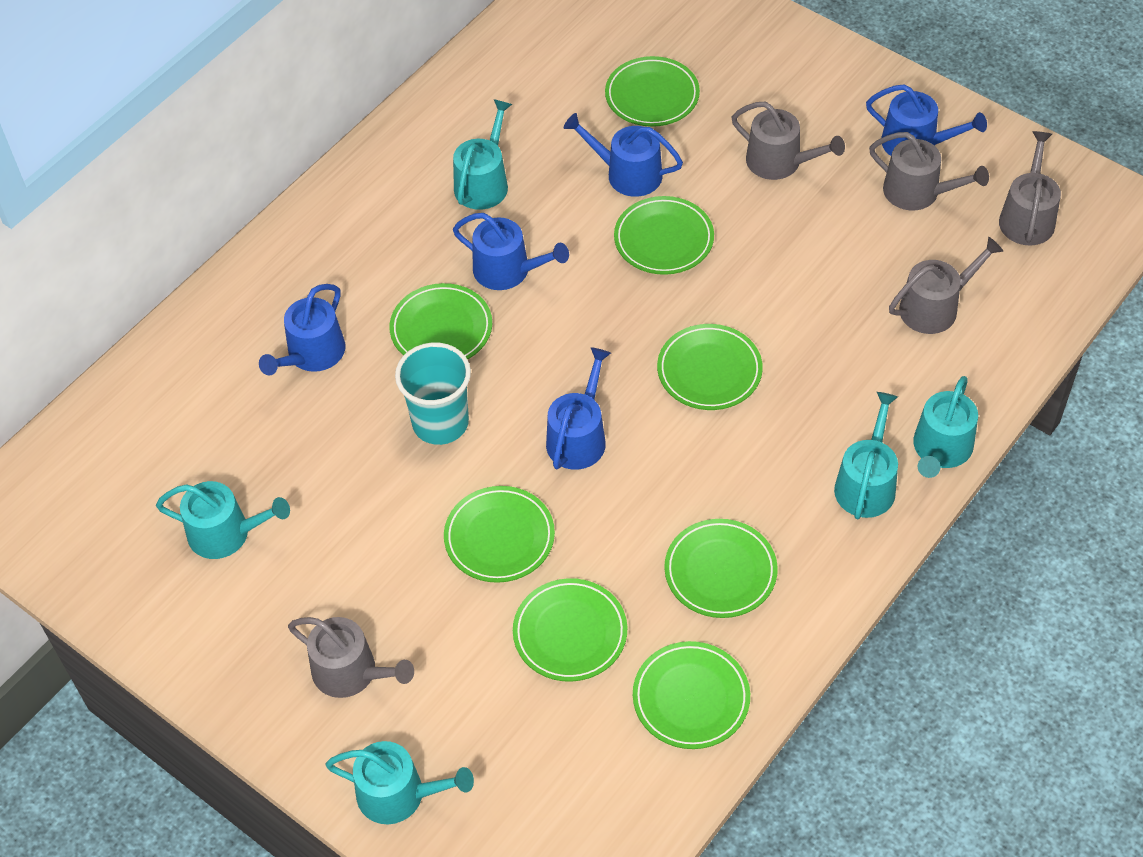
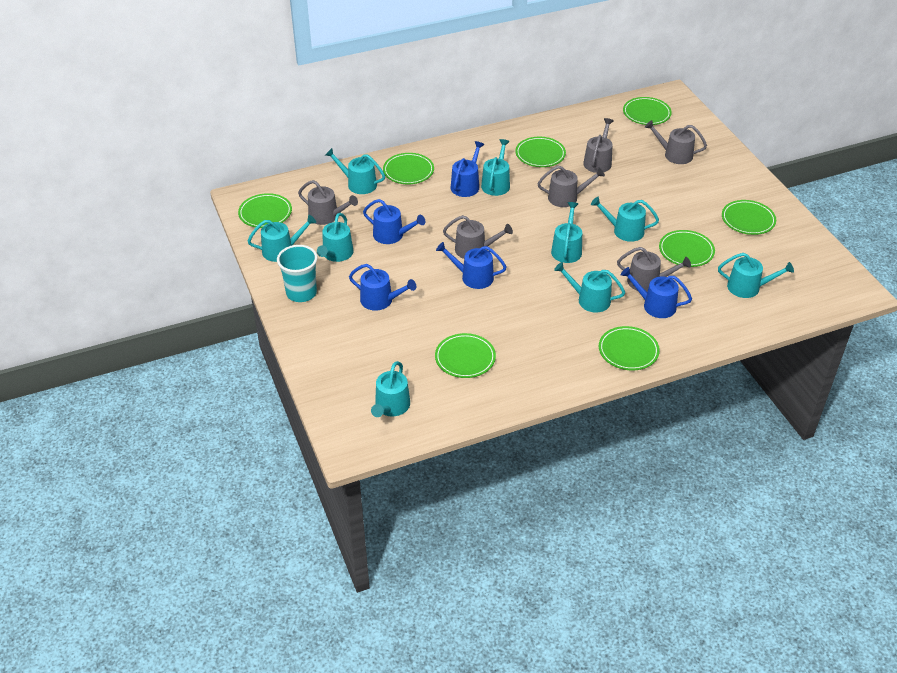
grey watering can: 5 -> 6
turquoise watering can: 5 -> 9

